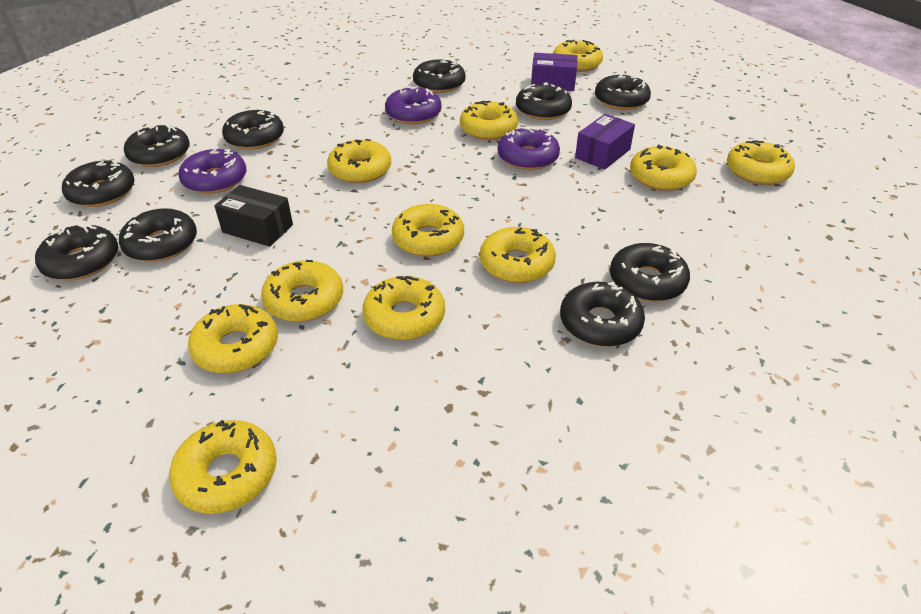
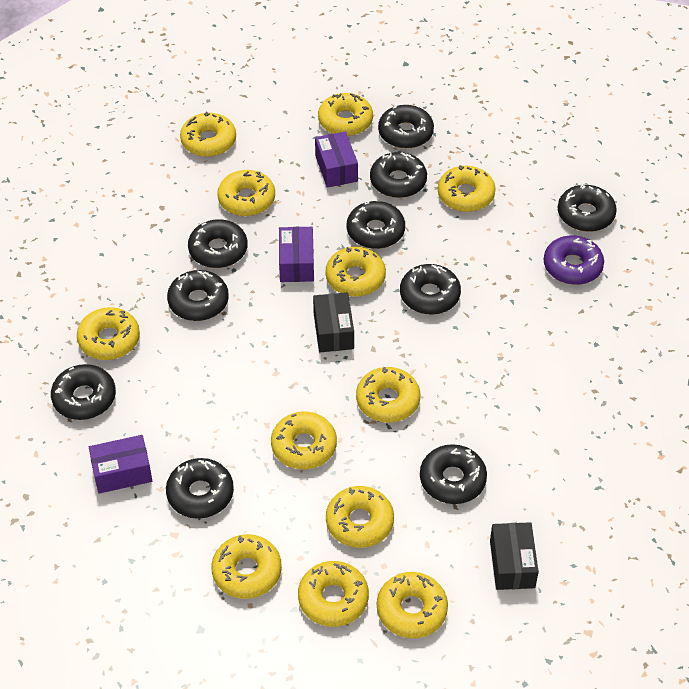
black box: 1 -> 2
purple box: 2 -> 3
purple donut: 3 -> 1
yellow donut: 11 -> 12

